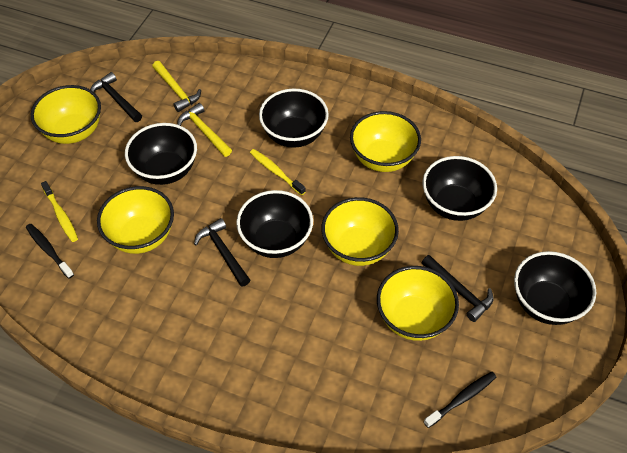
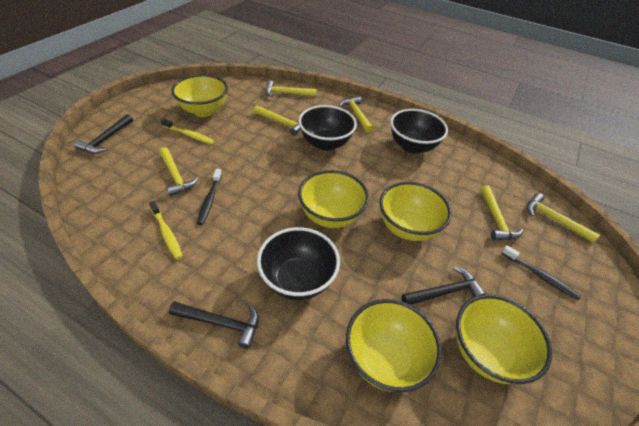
black bowl: 5 -> 3
yellow hammer: 2 -> 6

